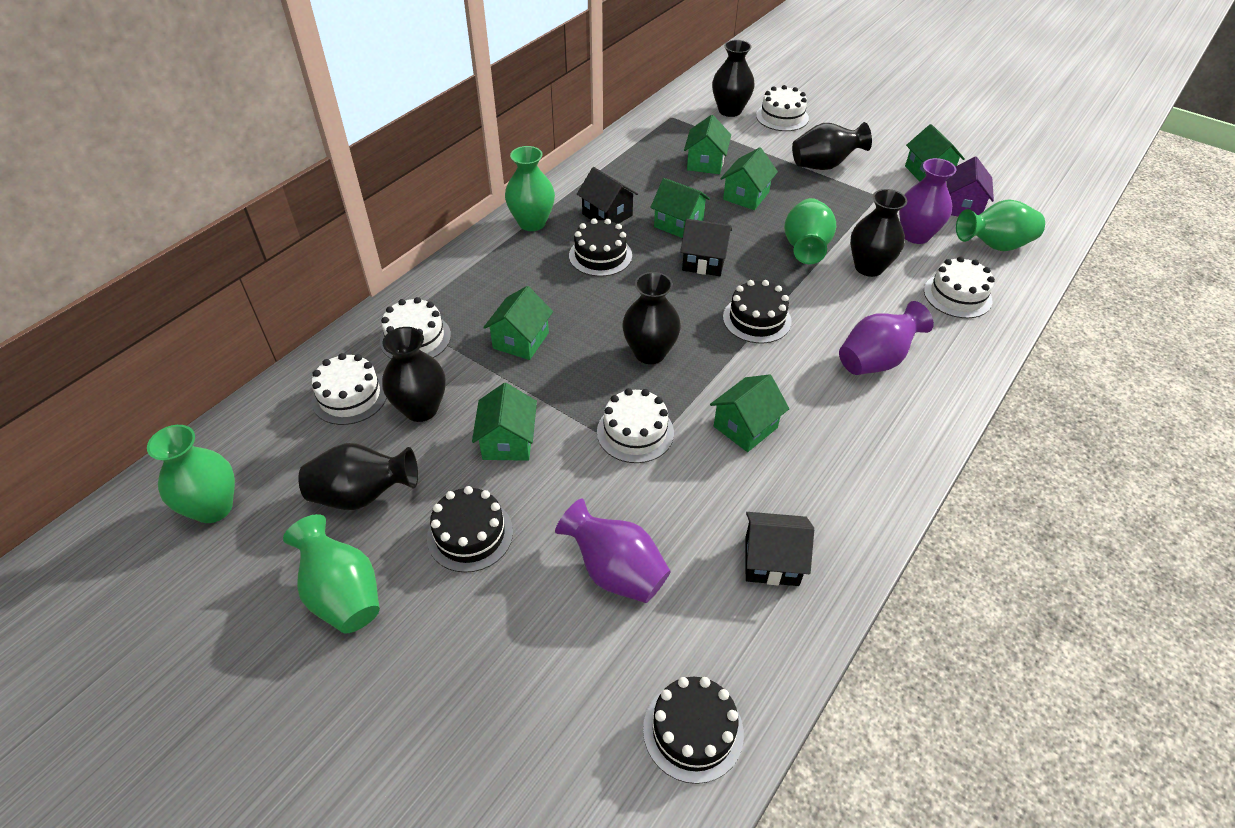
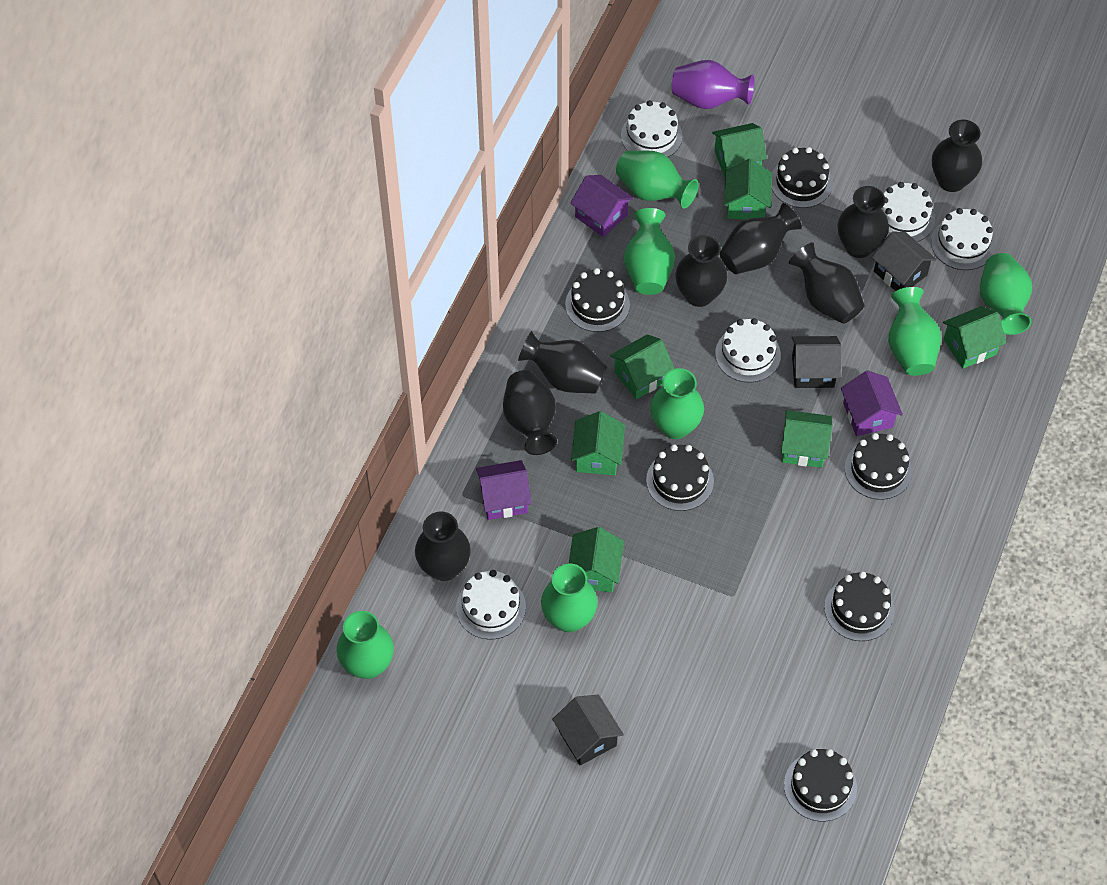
black cake: 4 -> 6
black vase: 6 -> 8
green vase: 5 -> 7
purple house: 1 -> 3
purple vase: 3 -> 1

